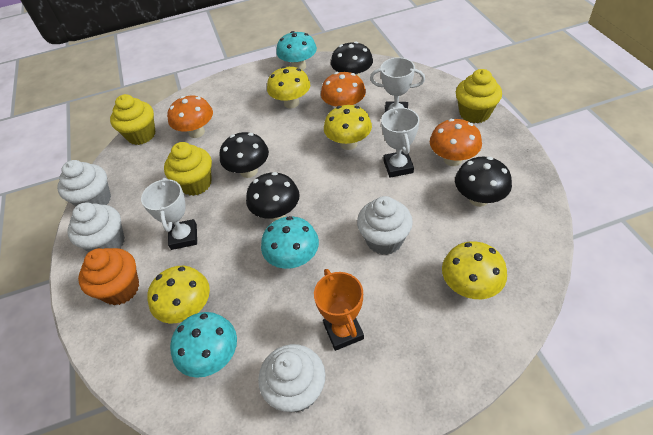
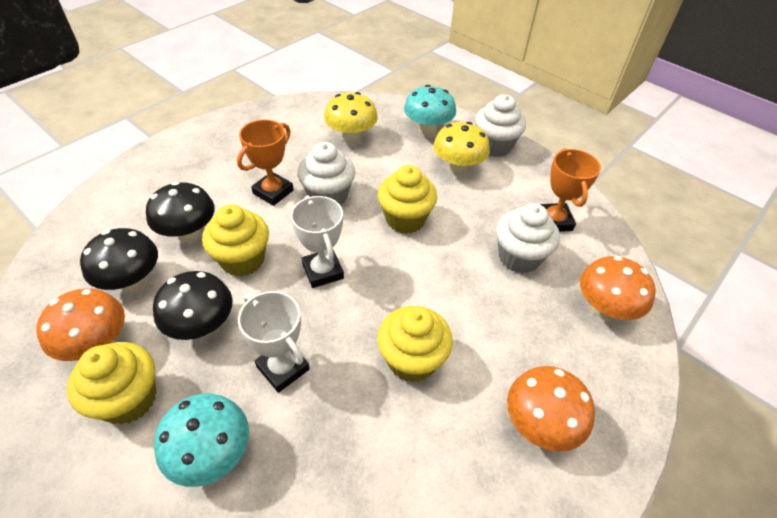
black mushroom: 4 -> 3
orange cupcake: 1 -> 0
orange trophy: 1 -> 2
turquoise mushroom: 3 -> 2
white cupcake: 4 -> 3
white trophy: 3 -> 2
yellow cupcake: 3 -> 4
yellow mushroom: 4 -> 2

